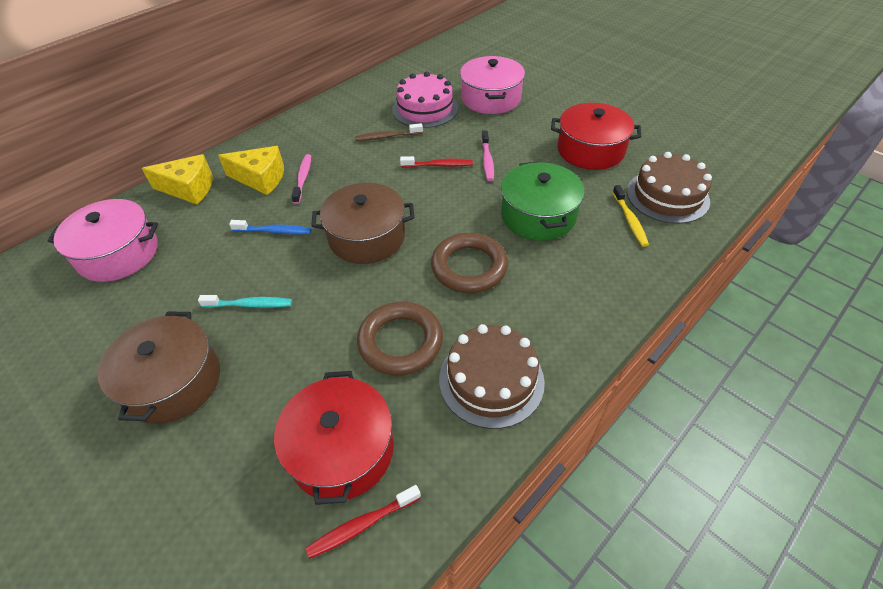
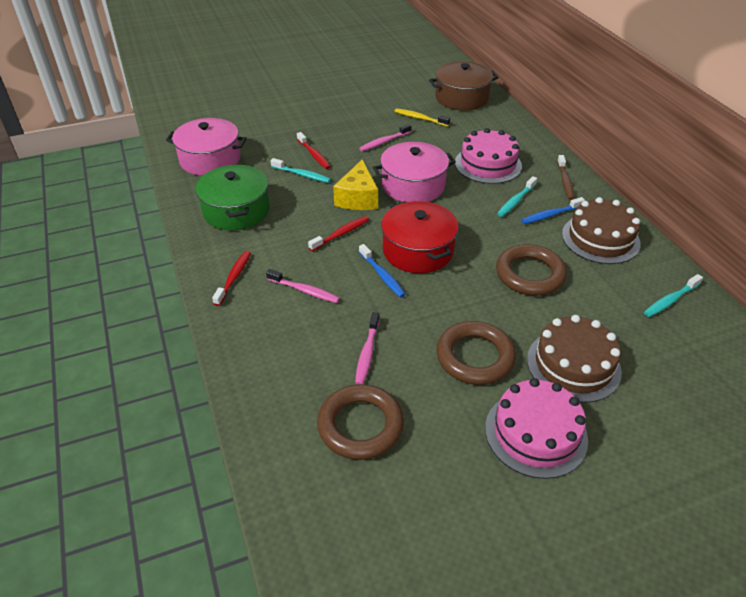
blue toothbrush: 1 -> 2
brown pot: 2 -> 1
brown ring: 2 -> 3
pink cake: 1 -> 2
pink toothbrush: 2 -> 3
red pot: 2 -> 1
red toothbrush: 2 -> 3
turquoise toothbrush: 1 -> 3
yellow cheese: 2 -> 1

